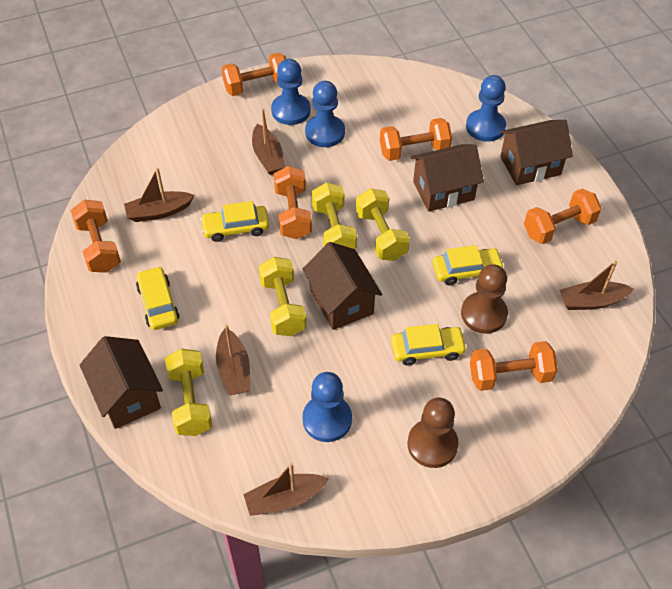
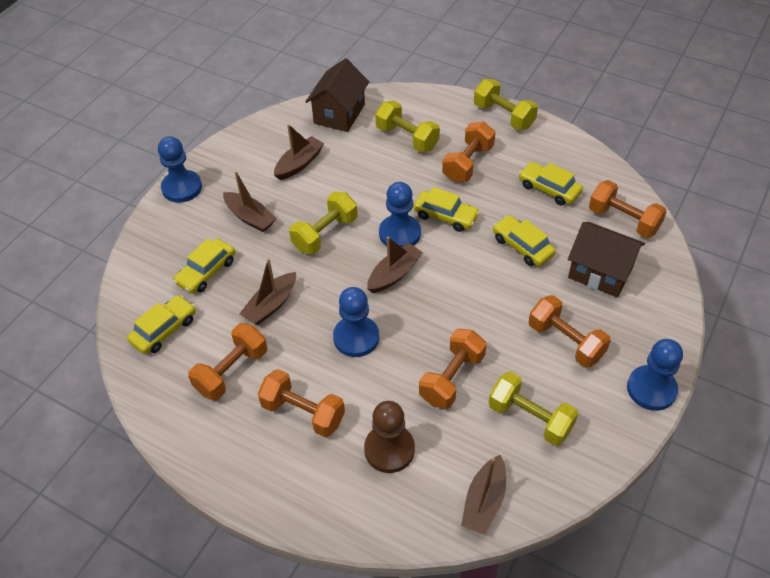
brown house: 4 -> 2
brown pawn: 2 -> 1
yellow car: 4 -> 5

